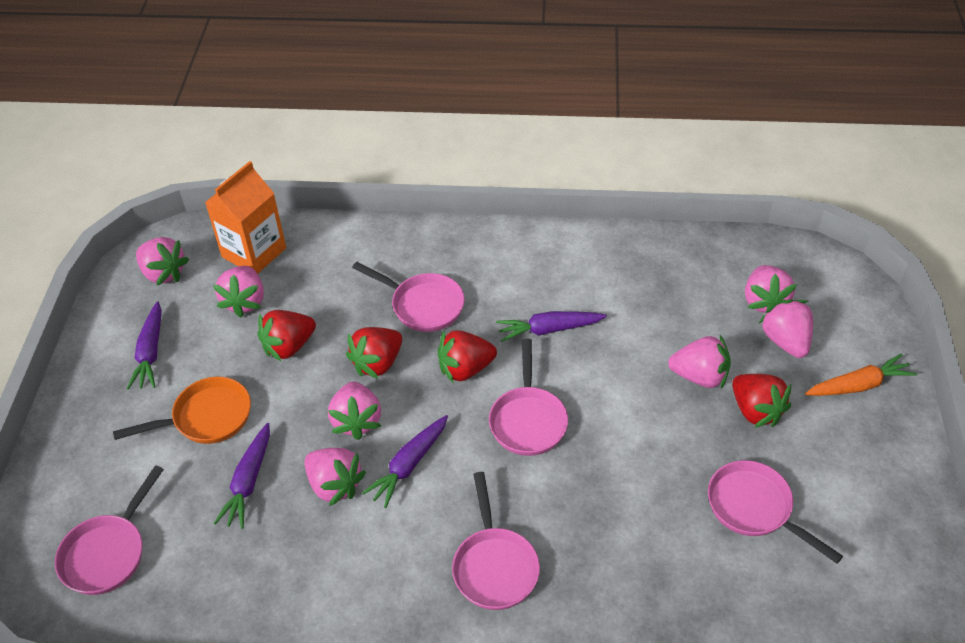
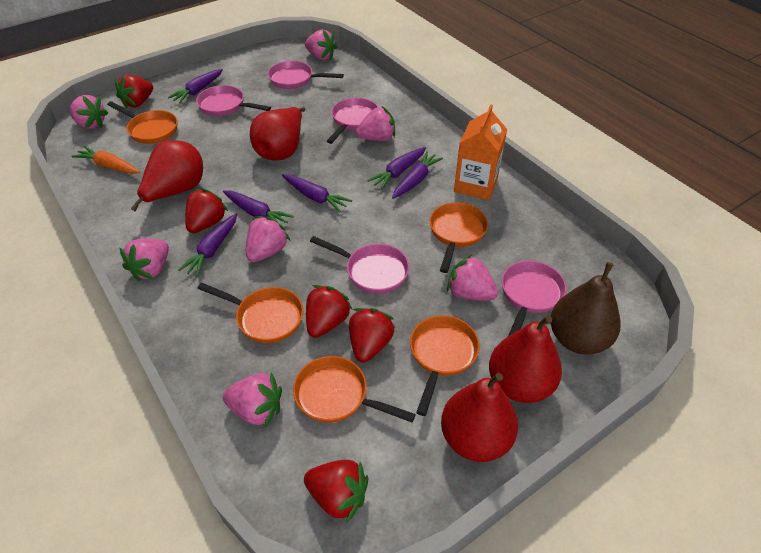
brown pear: 0 -> 1
orange pan: 1 -> 5
purple carrot: 4 -> 6
red pear: 0 -> 4
red strawberry: 4 -> 5

